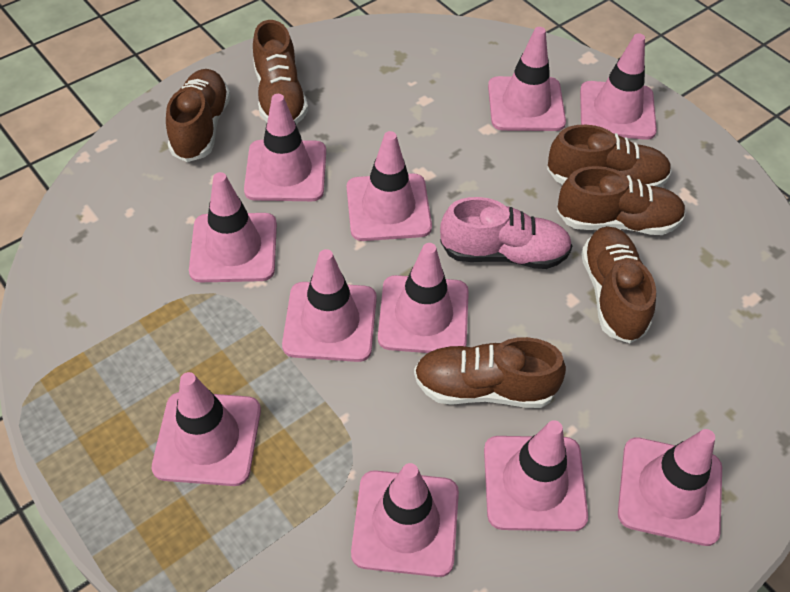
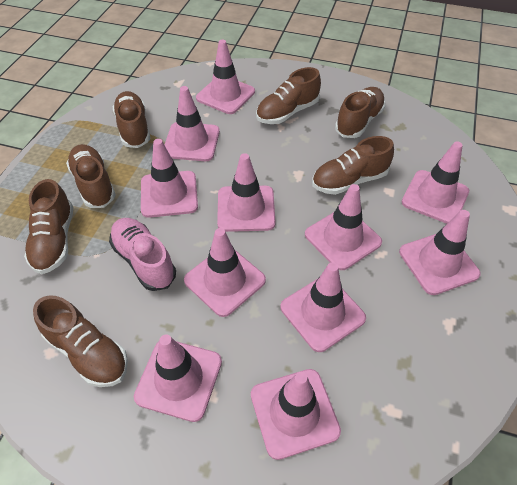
brown shoe: 6 -> 7

